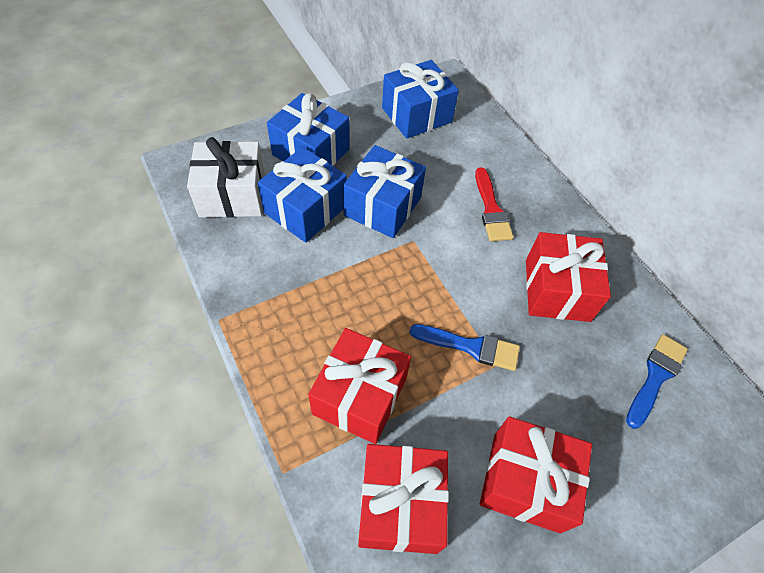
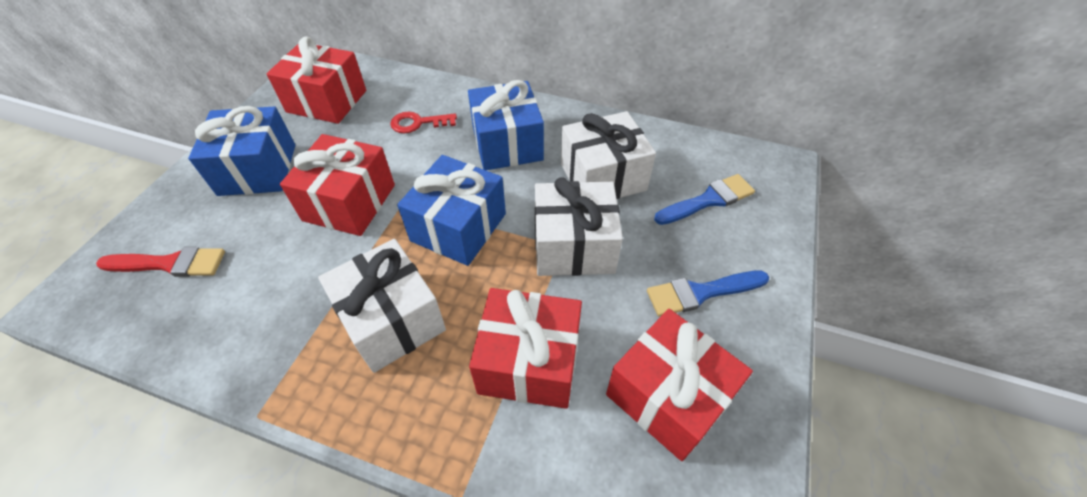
blue gift: 4 -> 3
red key: 0 -> 1
white gift: 1 -> 3

